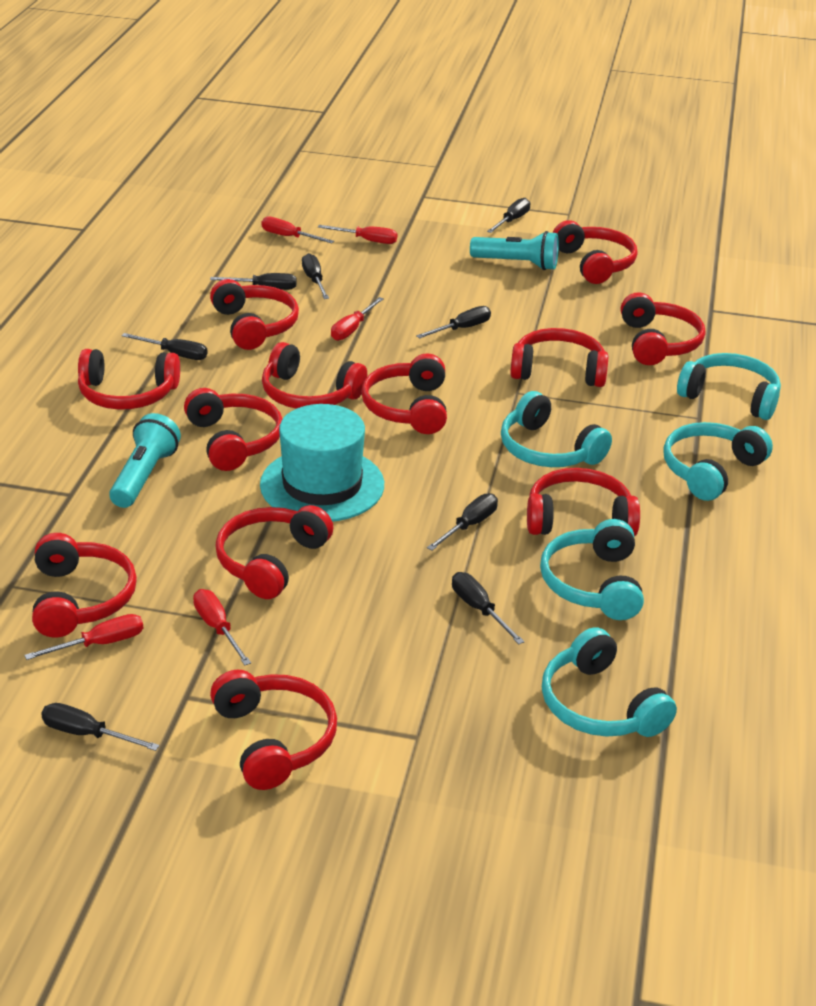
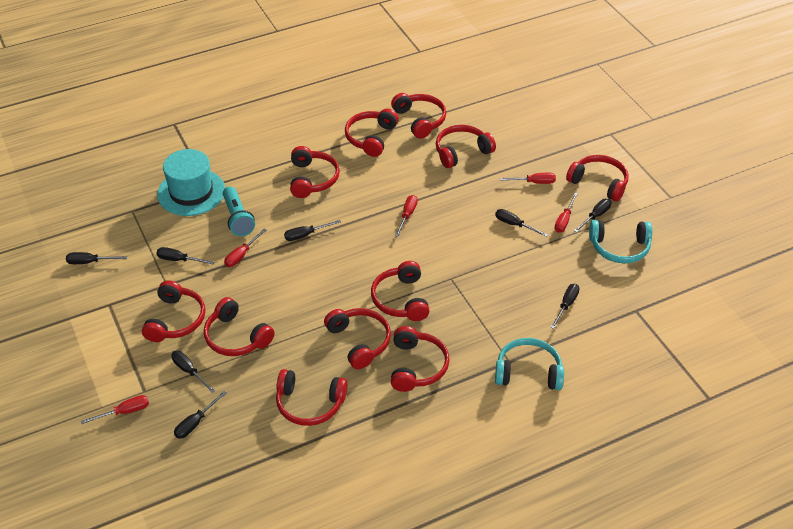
red headphones: 12 -> 11
turquoise flashlight: 2 -> 1
turquoise headphones: 5 -> 2

